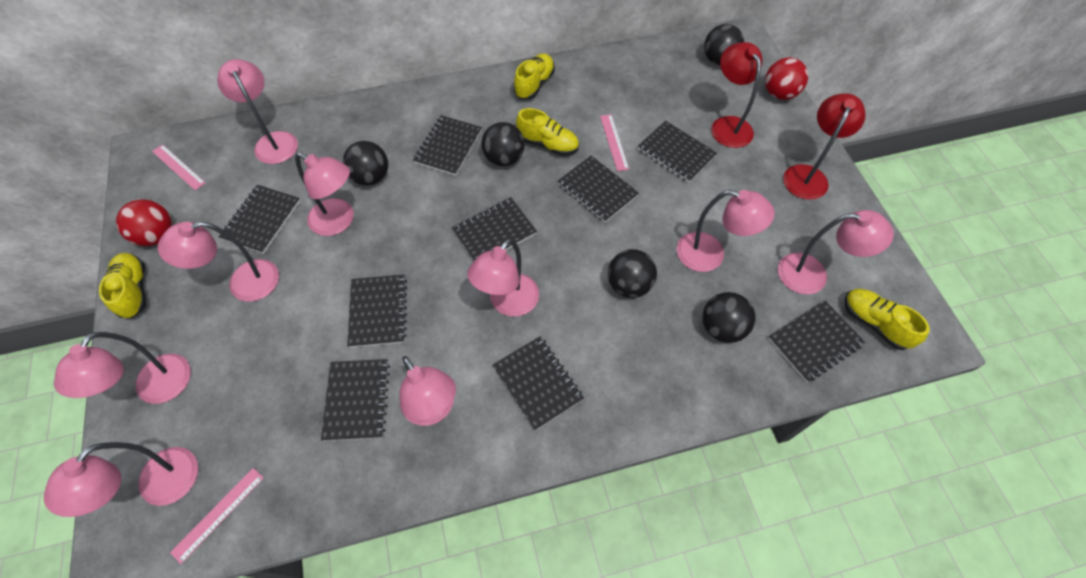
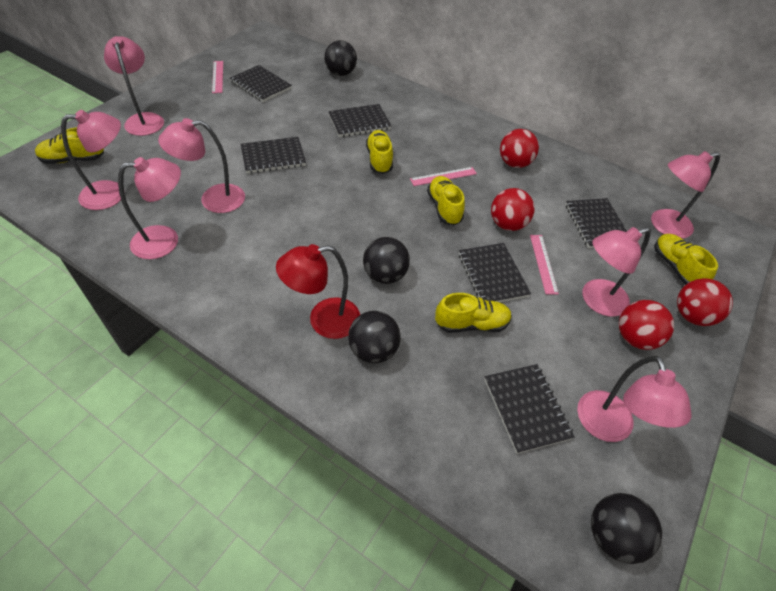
black ball: 5 -> 4
black notebook: 9 -> 6
pink lamp: 9 -> 7
red ball: 2 -> 4
red lamp: 2 -> 1
yellow shoe: 4 -> 5

